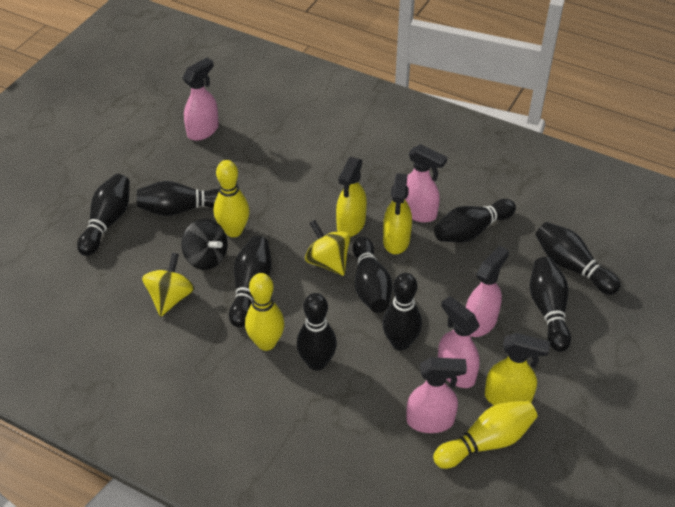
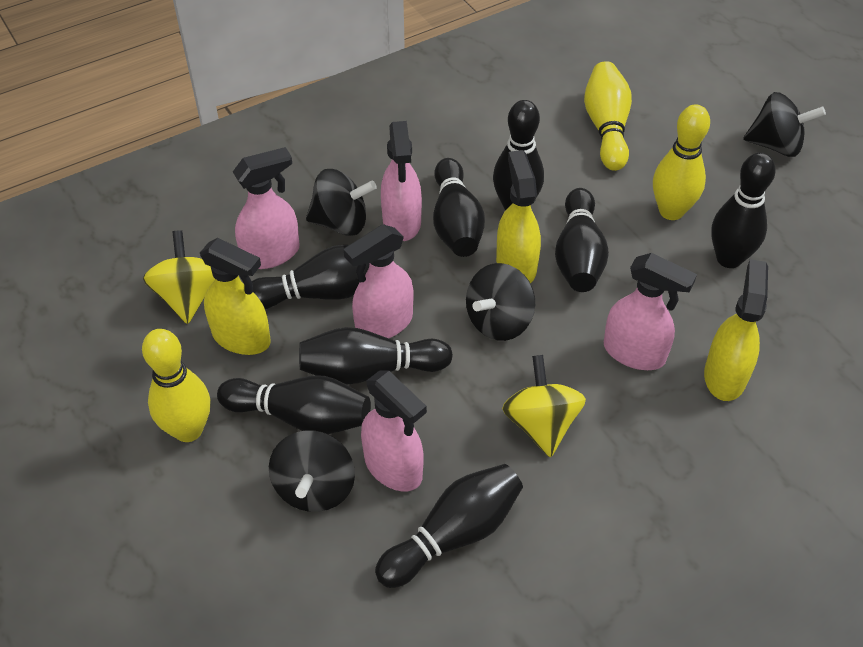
black bowling pin: 9 -> 8
black spinning top: 1 -> 4

